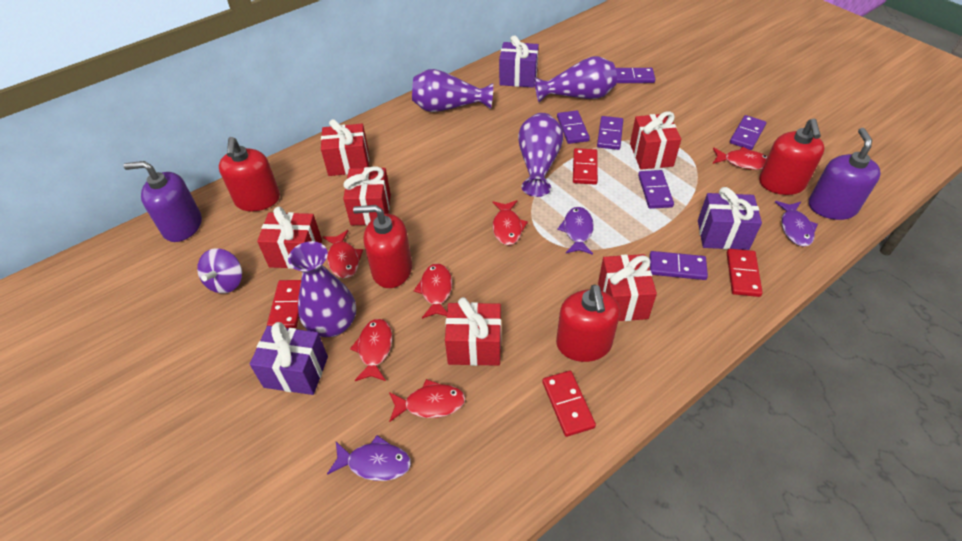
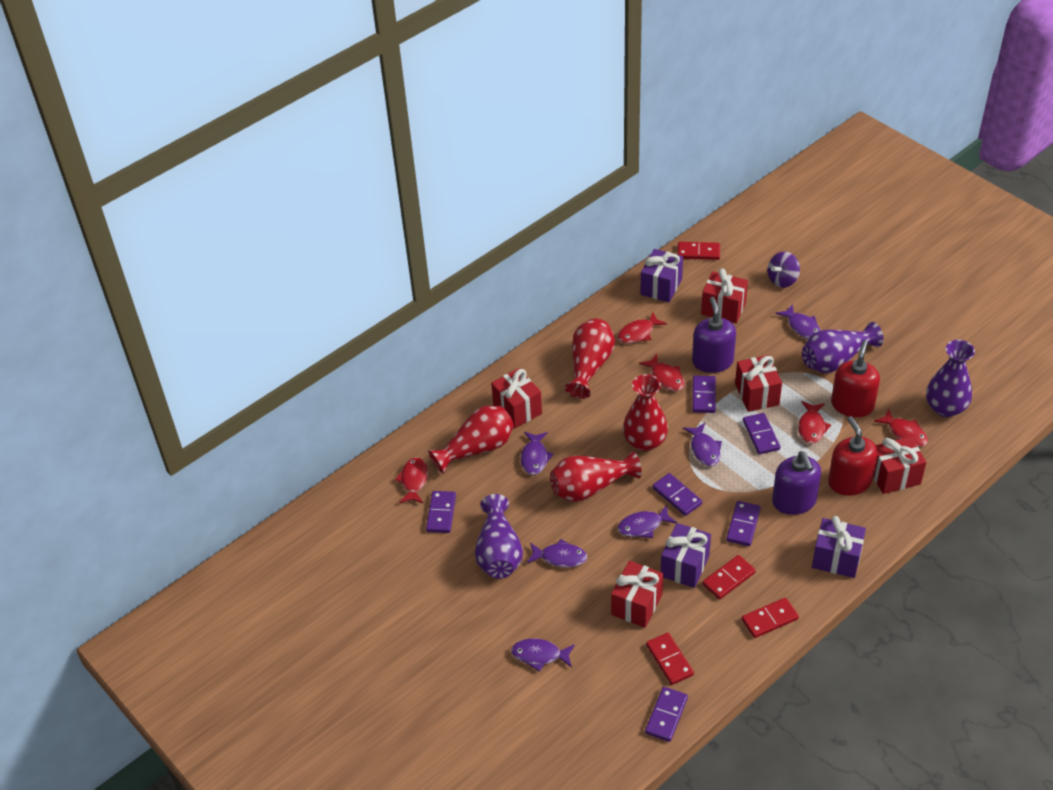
purple fish: 3 -> 6
purple vase: 4 -> 3
red fish: 6 -> 5
red gift: 6 -> 5
red soap dispenser: 4 -> 2
red vase: 0 -> 4

